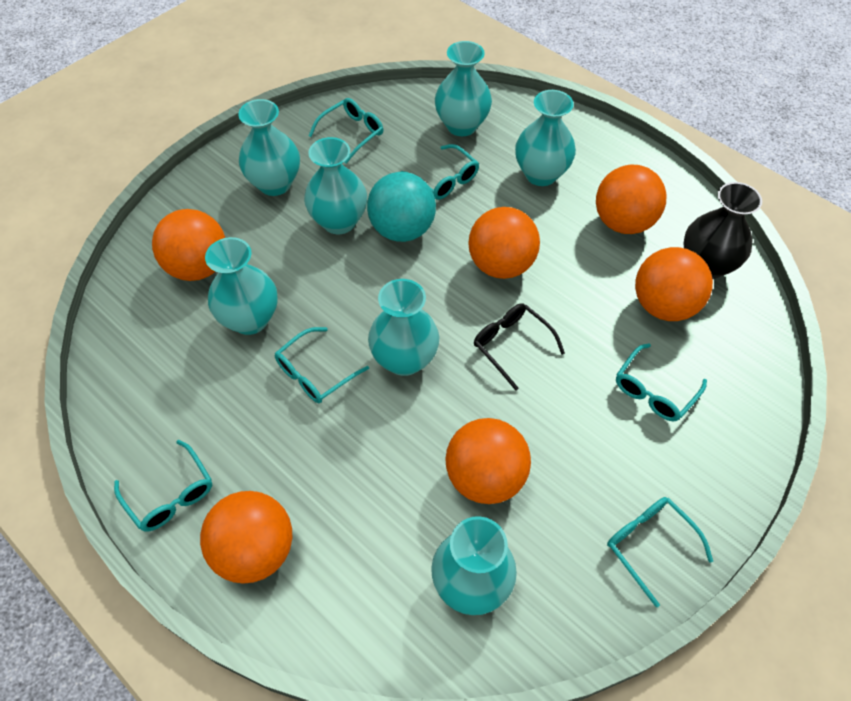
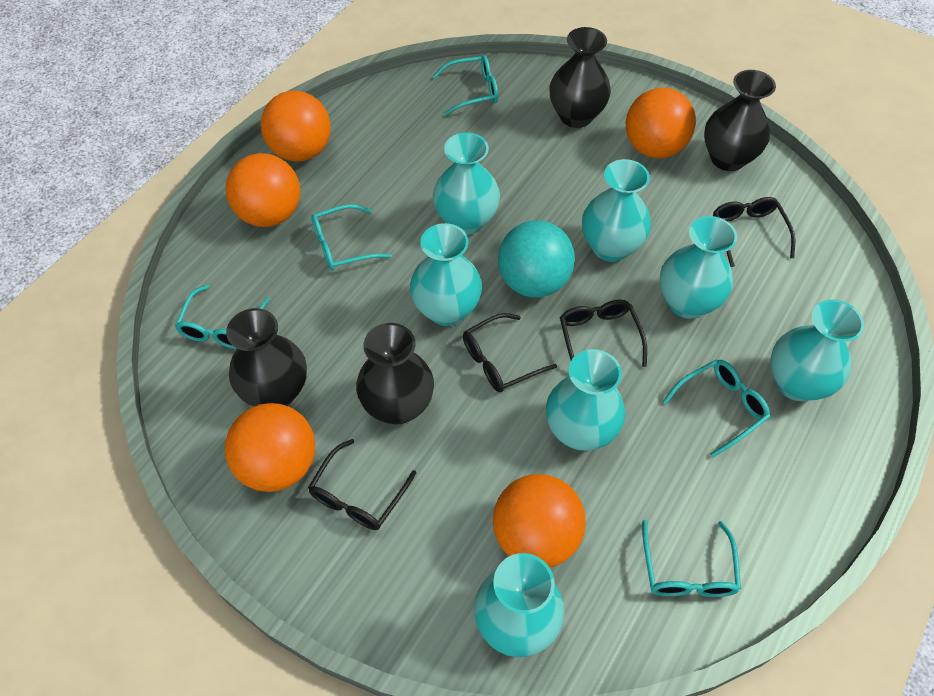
black glasses: 1 -> 4
black vase: 1 -> 4
orange ball: 6 -> 5
turquoise glasses: 6 -> 5

